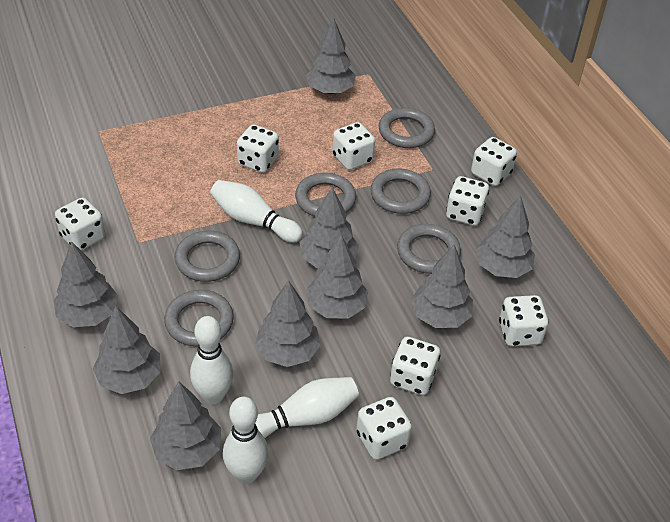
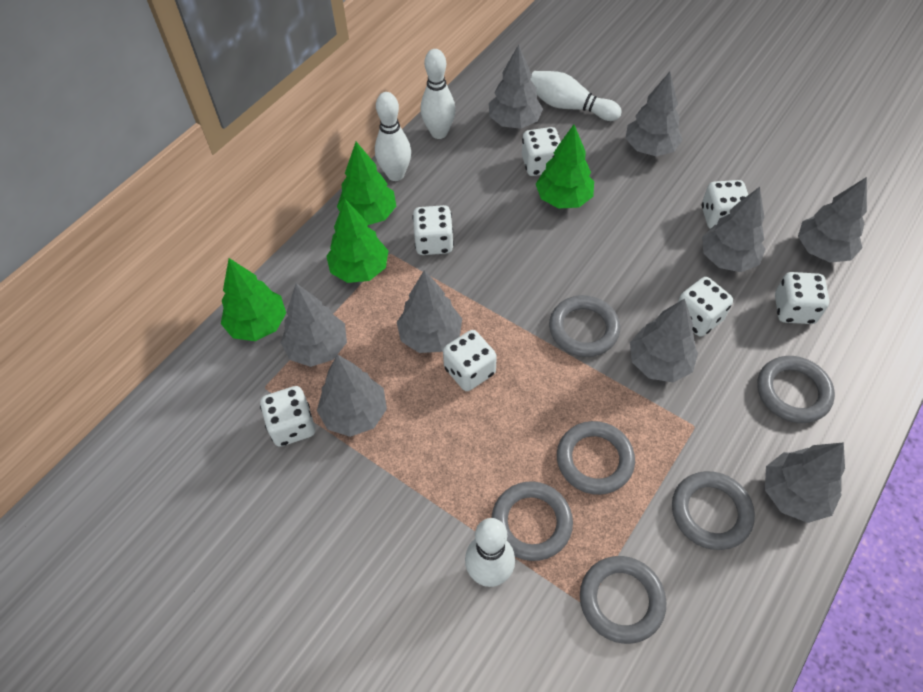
green tree: 0 -> 4
white dice: 8 -> 7

